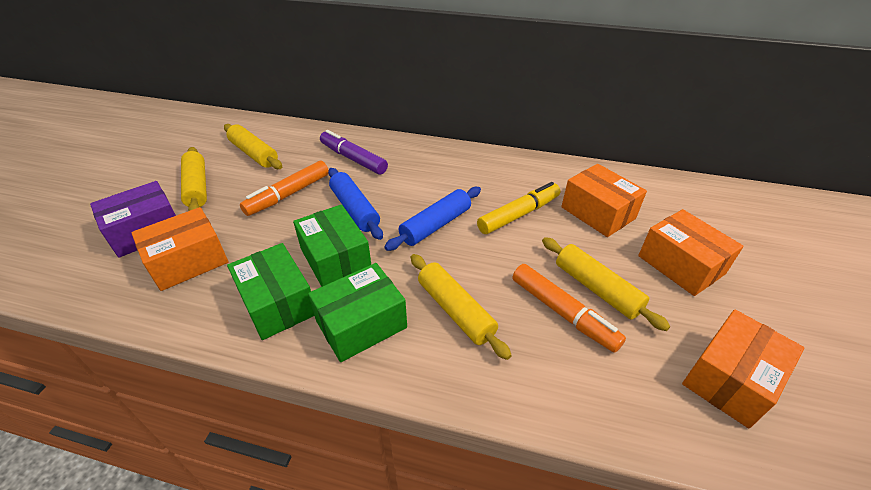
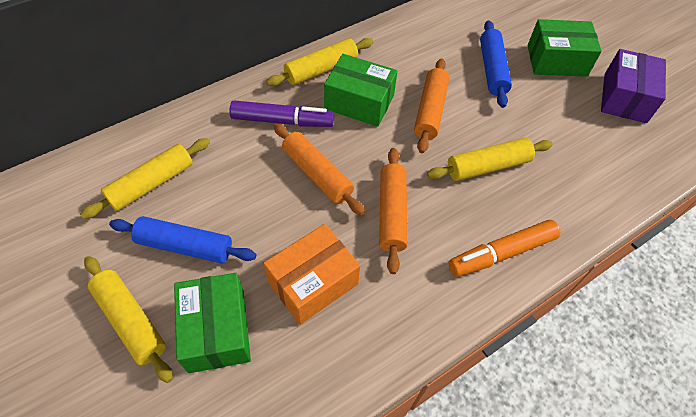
orange box: 4 -> 1
orange marker: 2 -> 1
orange rolling pin: 0 -> 3
yellow marker: 1 -> 0

